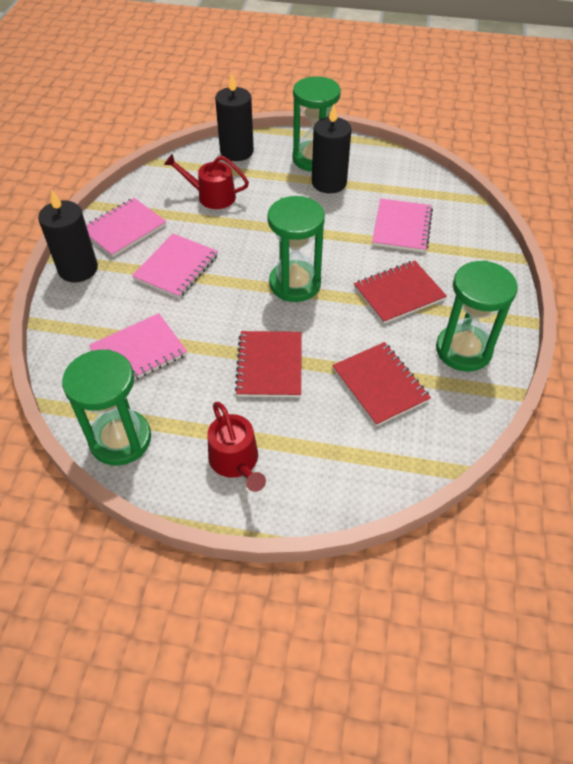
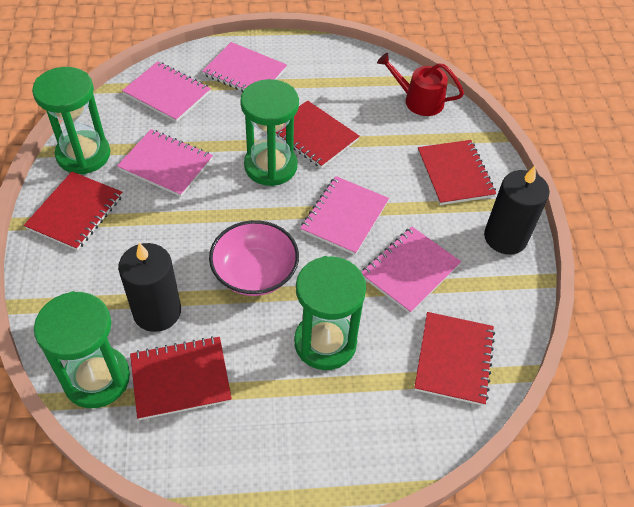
black candle: 3 -> 2
pink bowl: 0 -> 1
pink notebook: 4 -> 5
red notebook: 3 -> 5
red watering can: 2 -> 1

